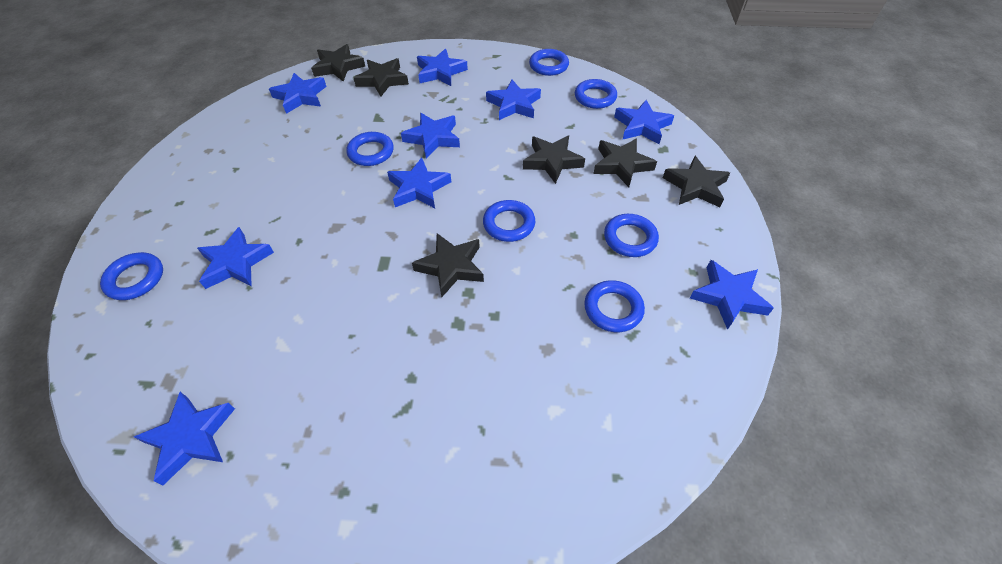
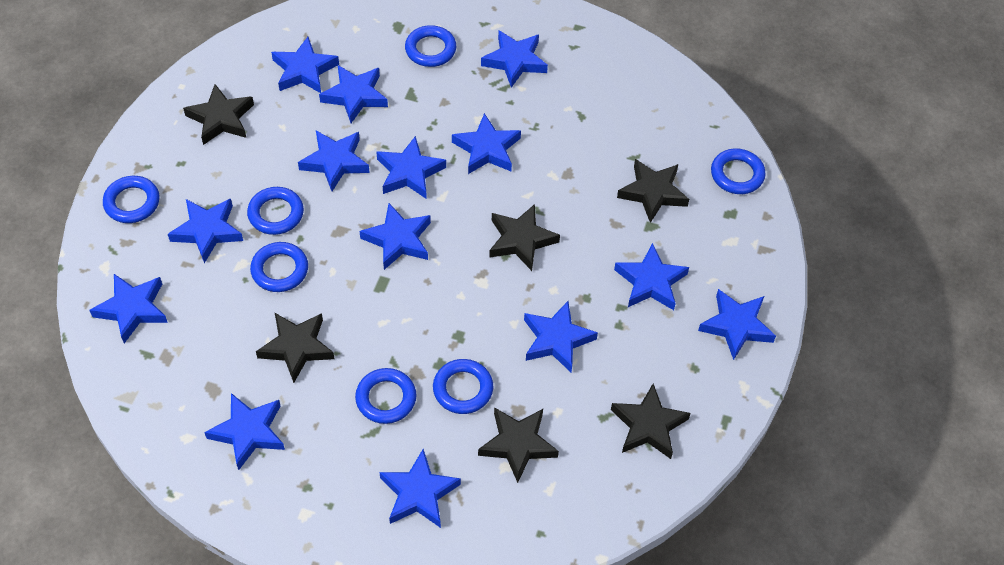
blue star: 9 -> 14

